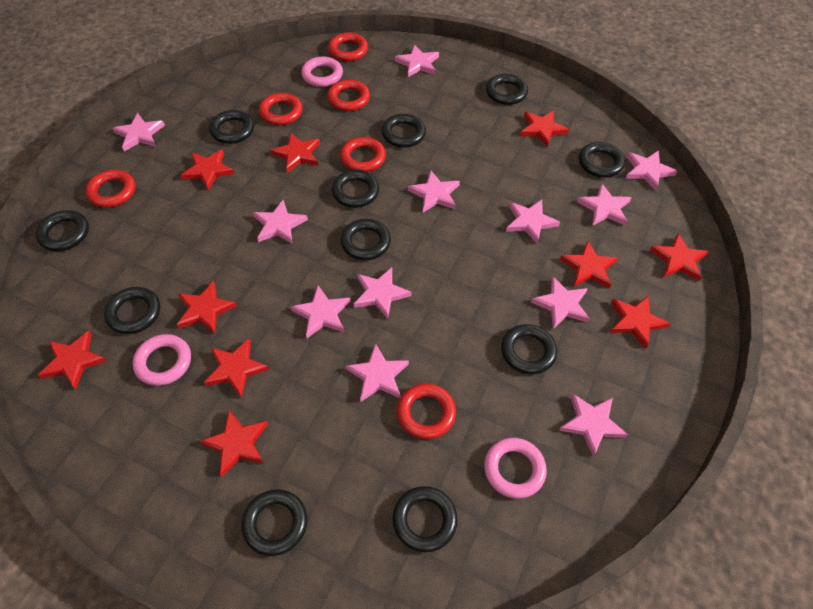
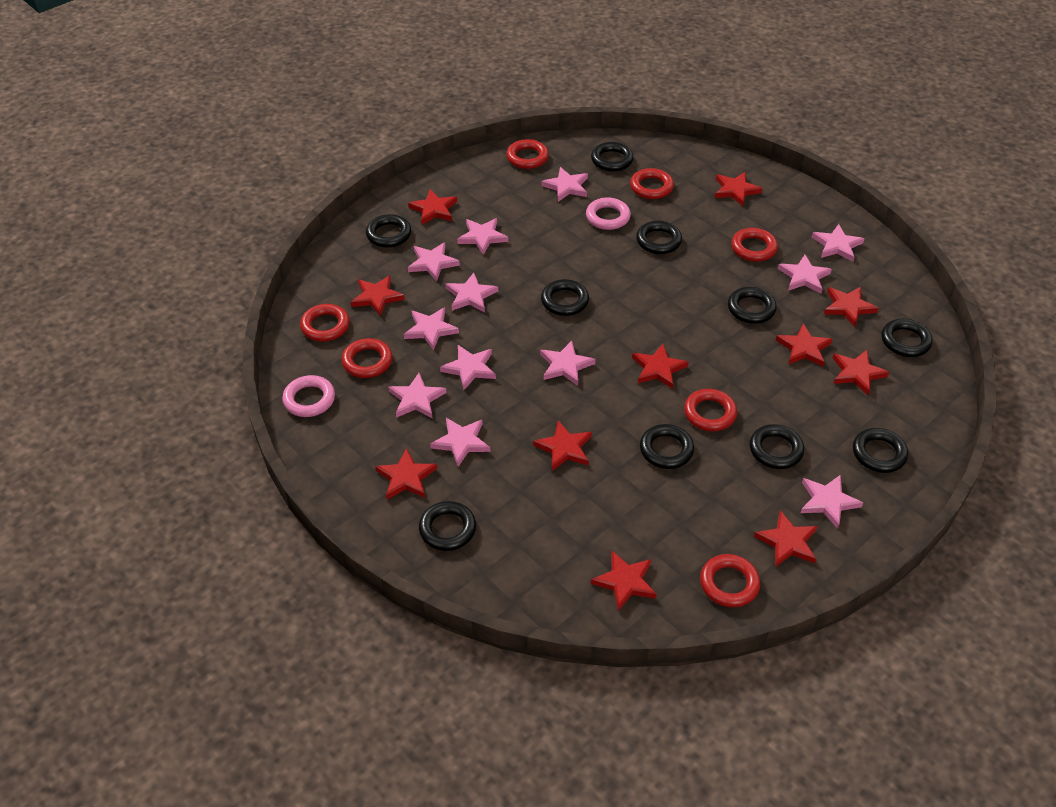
black ring: 11 -> 10
pink ring: 3 -> 2
red ring: 6 -> 7
red star: 10 -> 11

